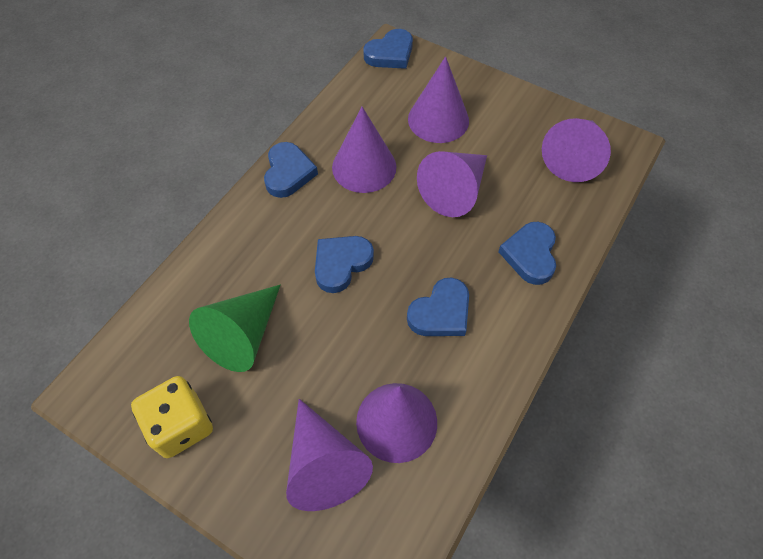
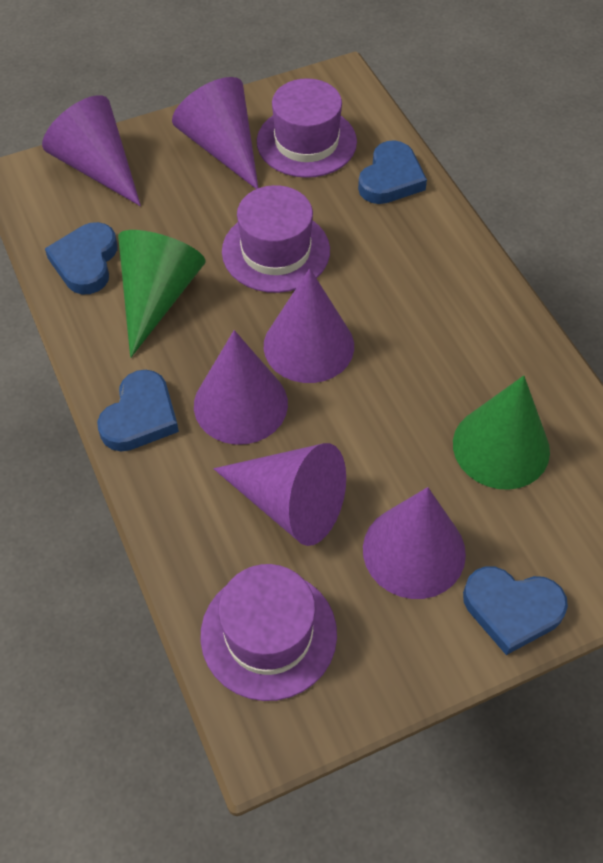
blue heart: 5 -> 4
green cone: 1 -> 2
purple hat: 0 -> 3
yellow dice: 1 -> 0

